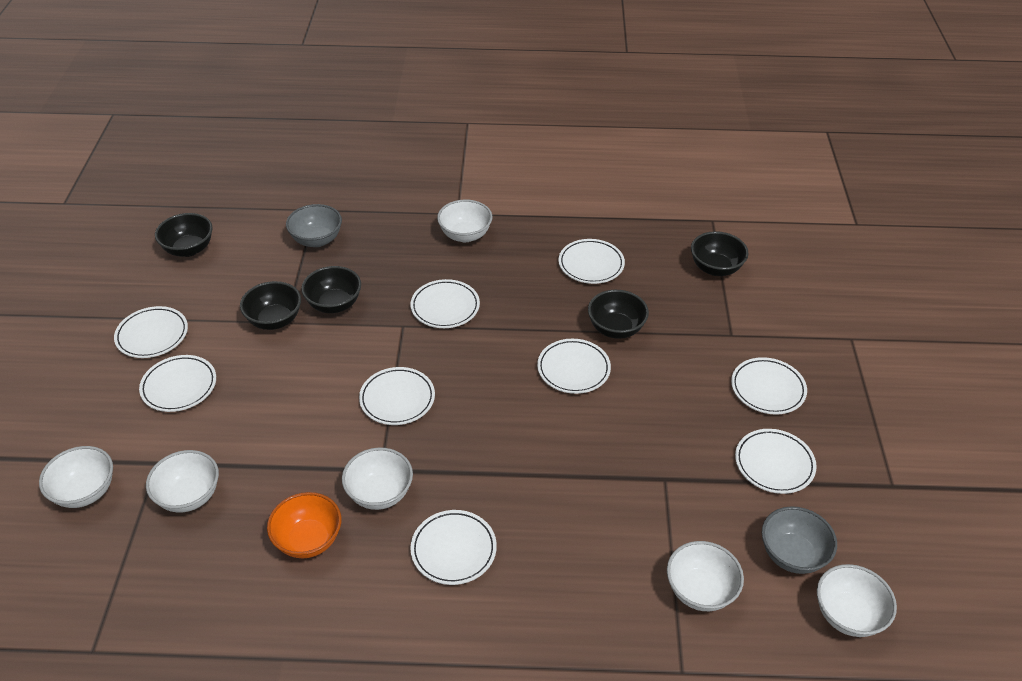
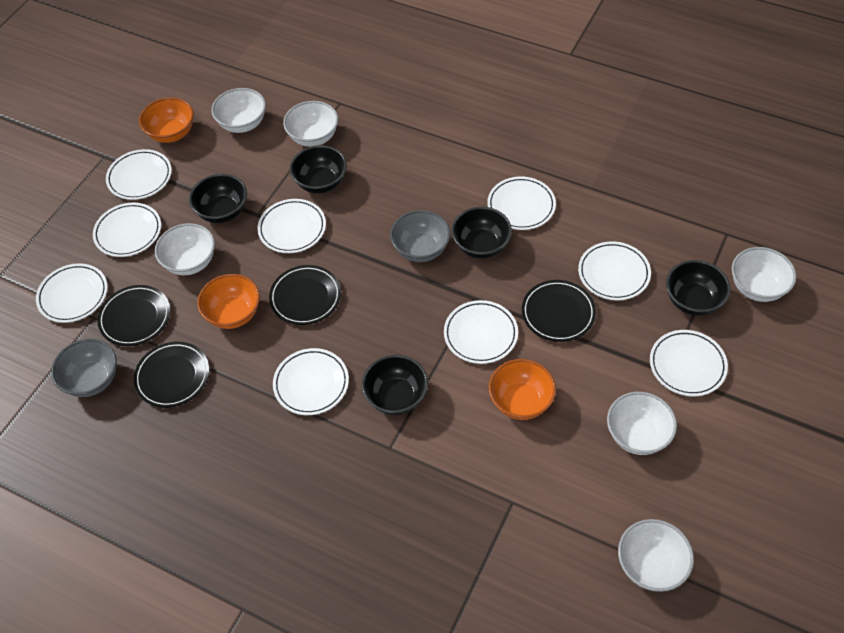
black plate: 0 -> 4
orange bowl: 1 -> 3

